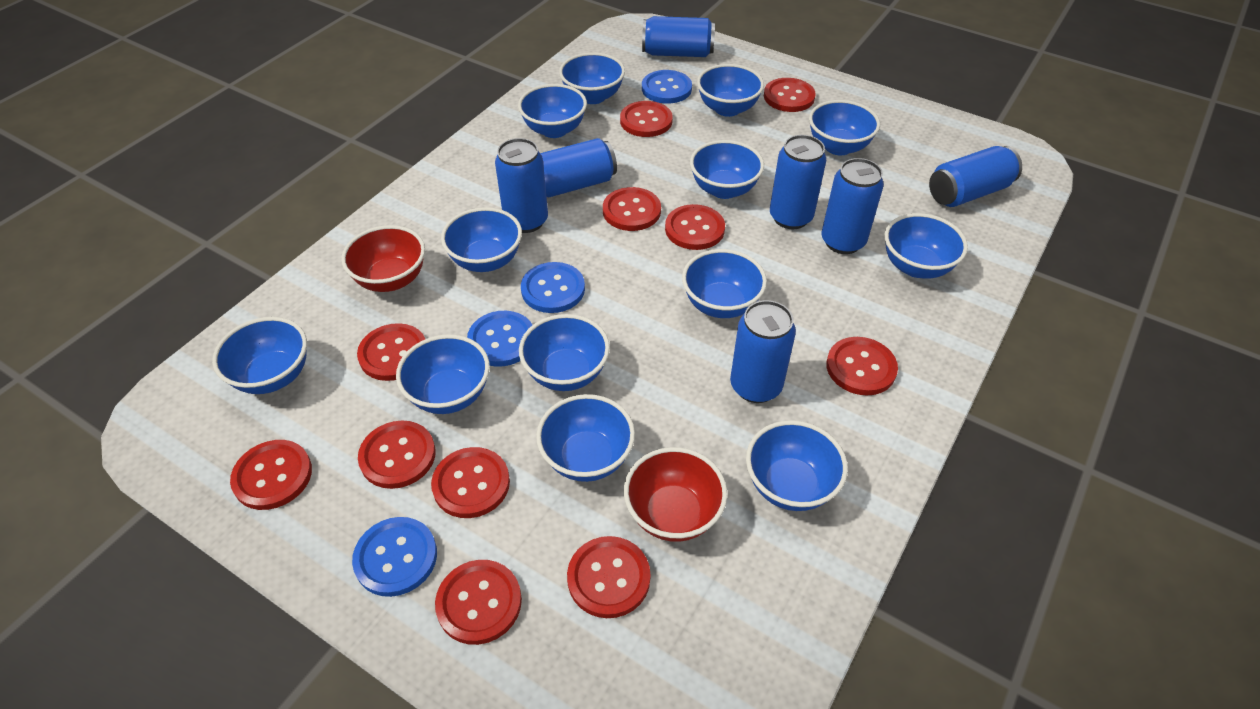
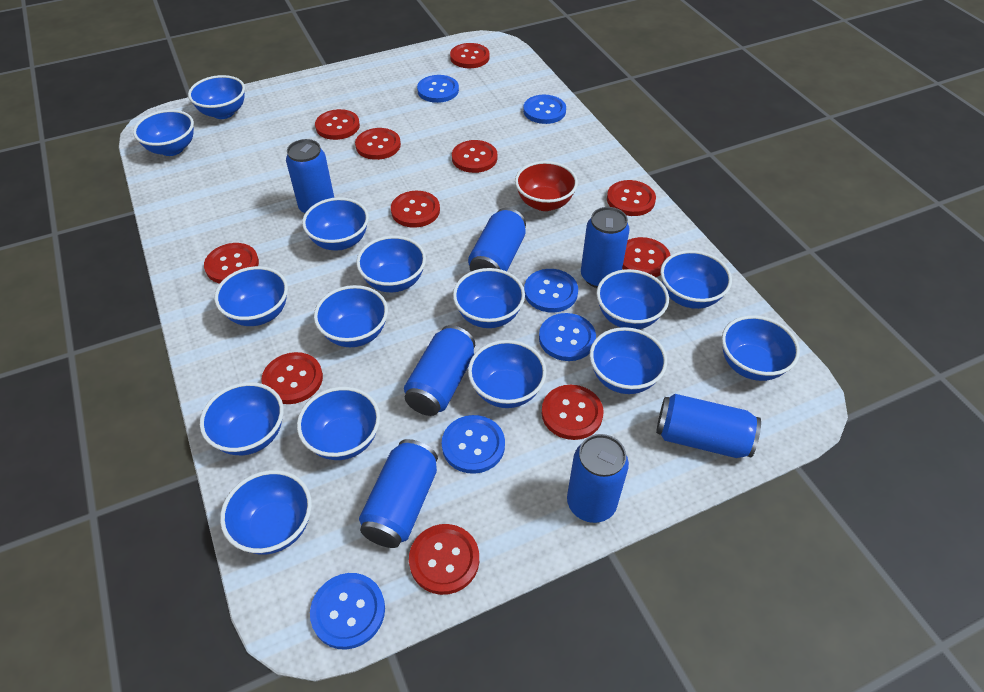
blue bowl: 13 -> 15
blue button: 4 -> 6
red bowl: 2 -> 1

